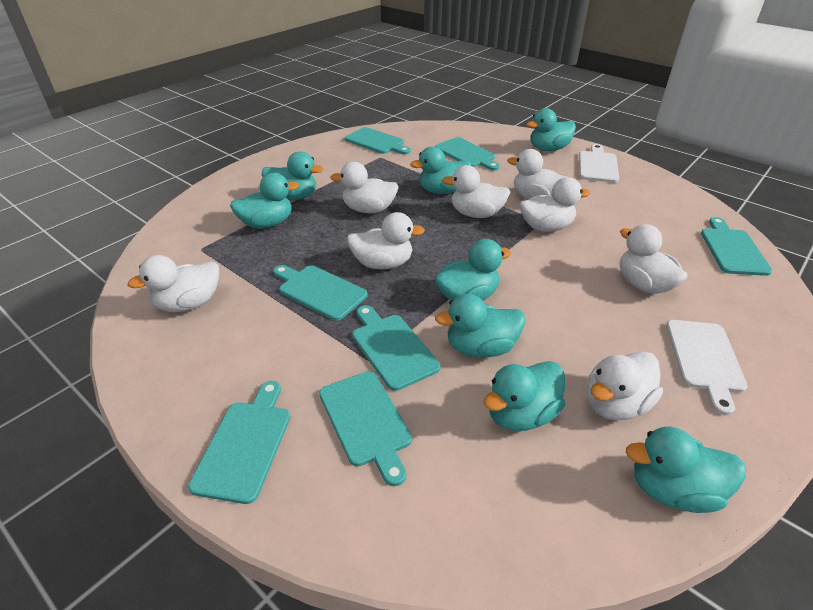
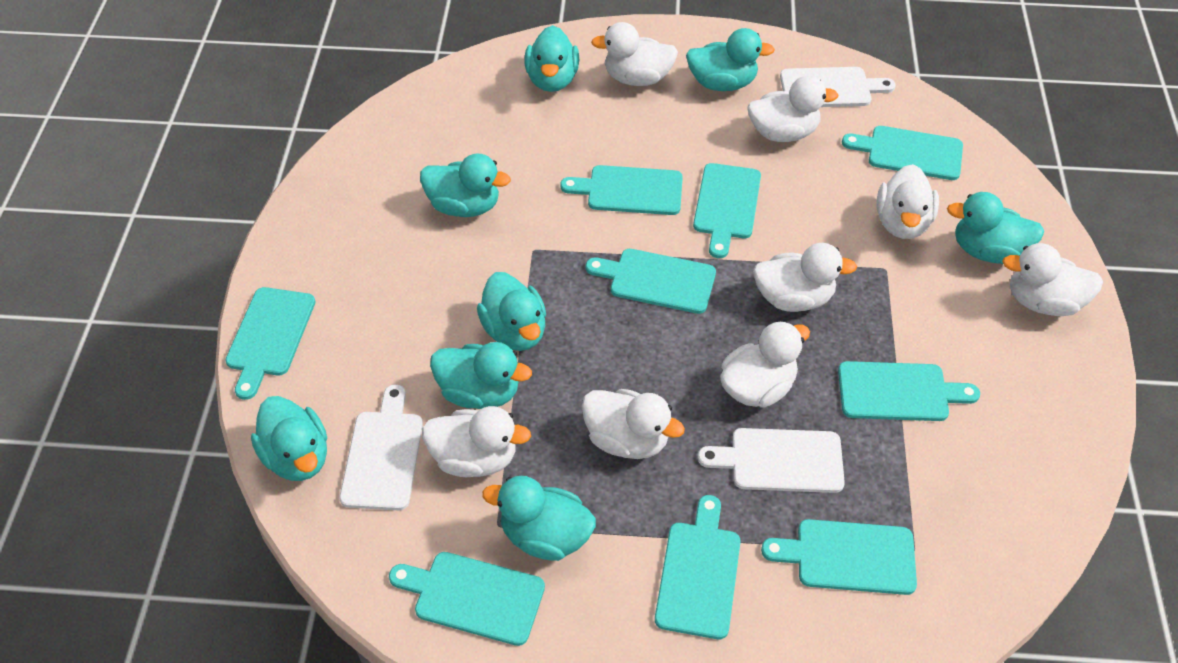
turquoise cutting board: 7 -> 9
white cutting board: 2 -> 3

